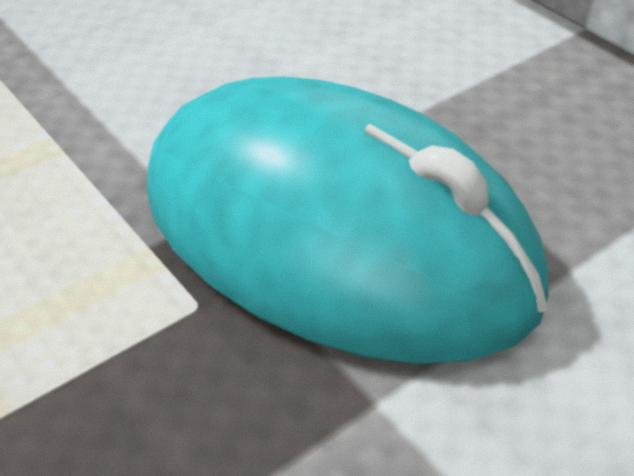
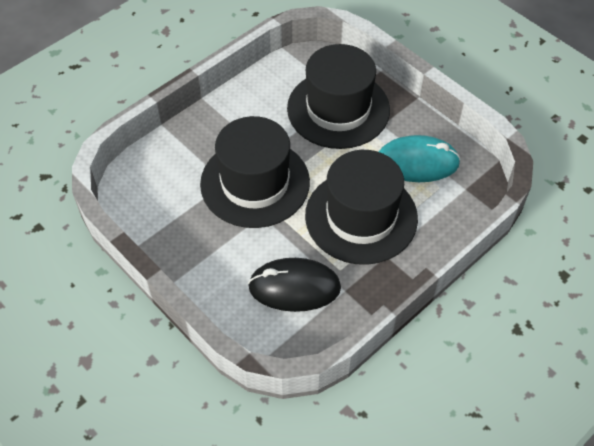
black hat: 0 -> 3
black mouse: 0 -> 1

